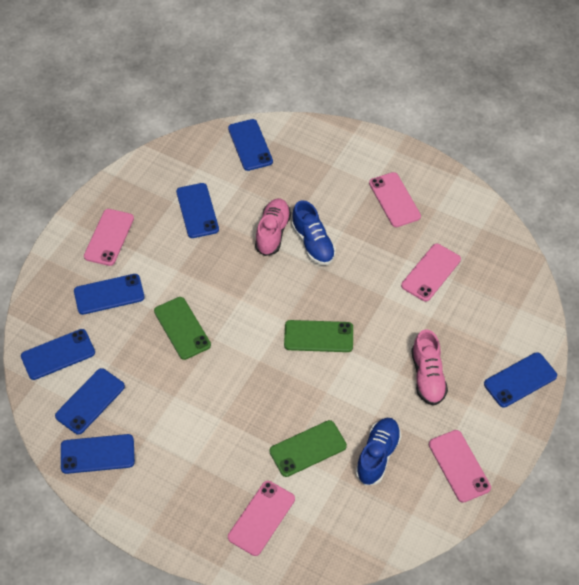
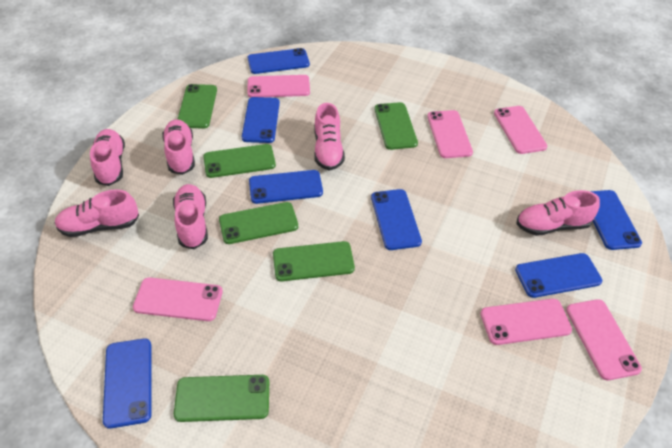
blue shoe: 2 -> 0
green phone: 3 -> 6
pink phone: 5 -> 6
pink shoe: 2 -> 6

